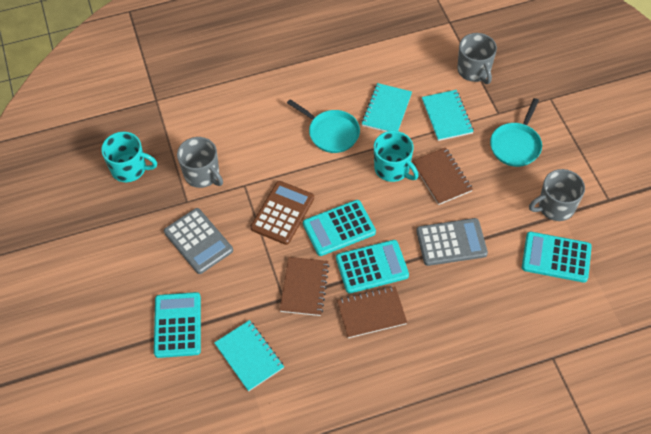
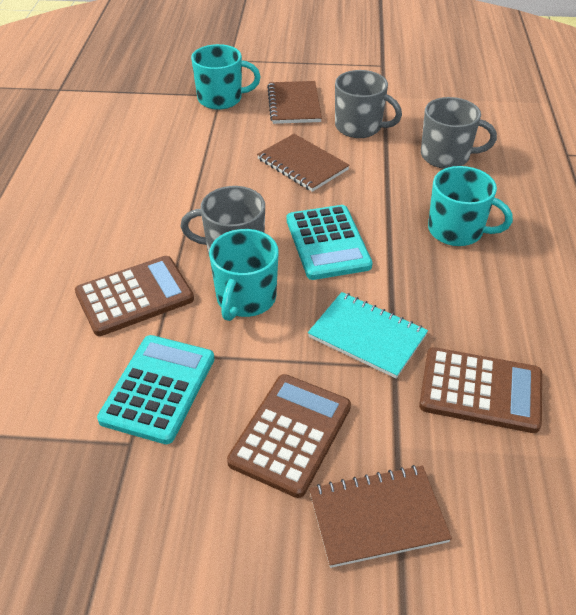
brown calculator: 1 -> 3
grey calculator: 2 -> 0
turquoise calculator: 4 -> 2
turquoise mug: 2 -> 3
turquoise notebook: 3 -> 1
turquoise pan: 2 -> 0

